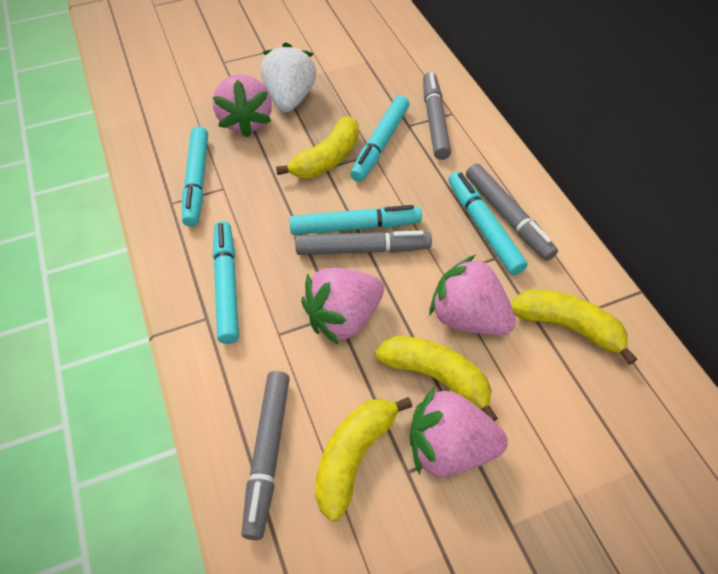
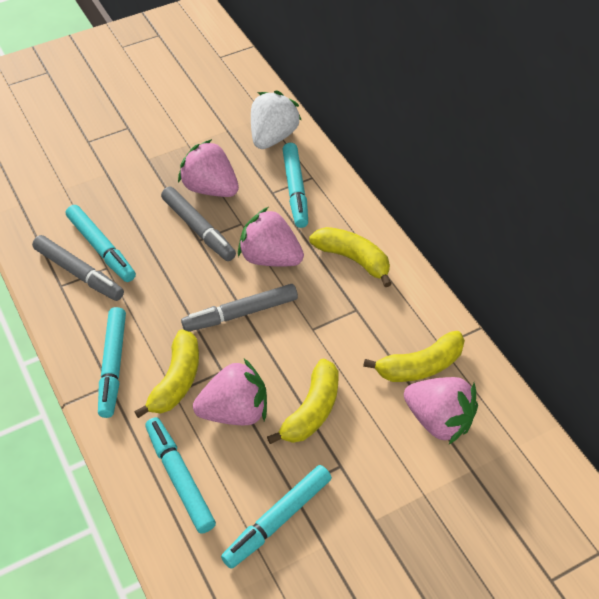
grey marker: 4 -> 3

